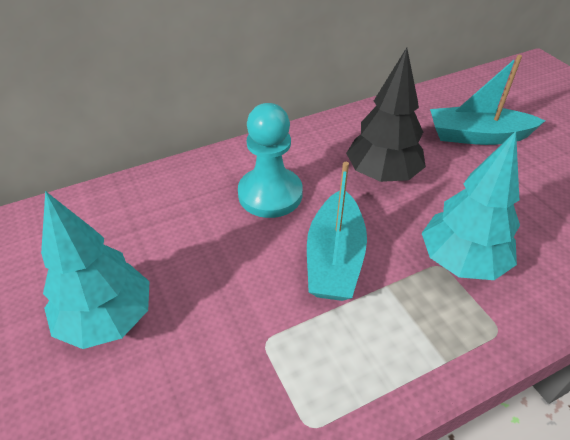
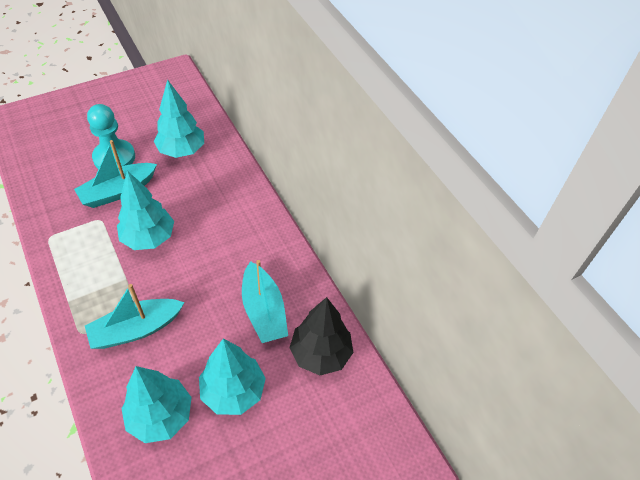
turquoise boat: 2 -> 3
turquoise tree: 2 -> 4

